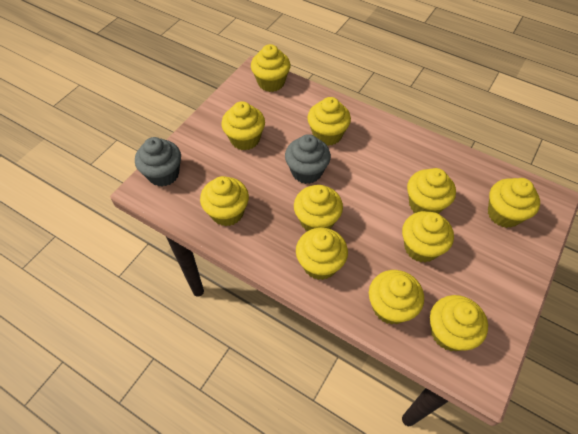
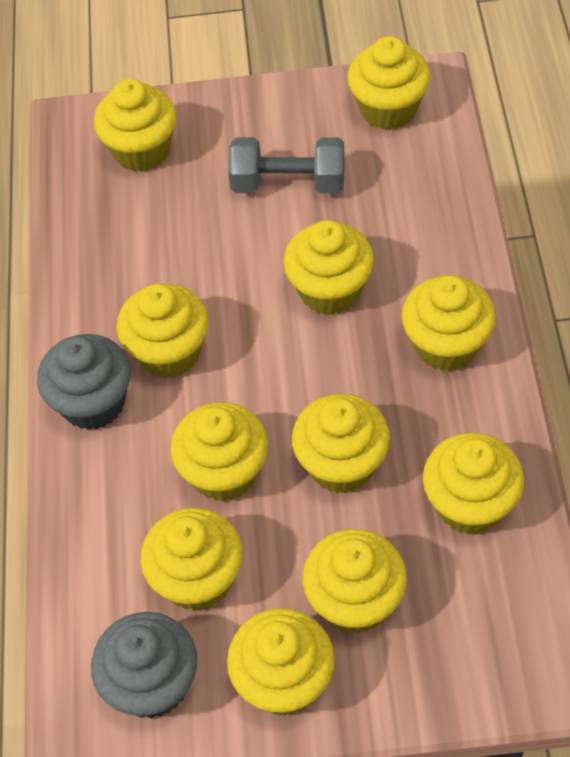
grey dumbbell: 0 -> 1

